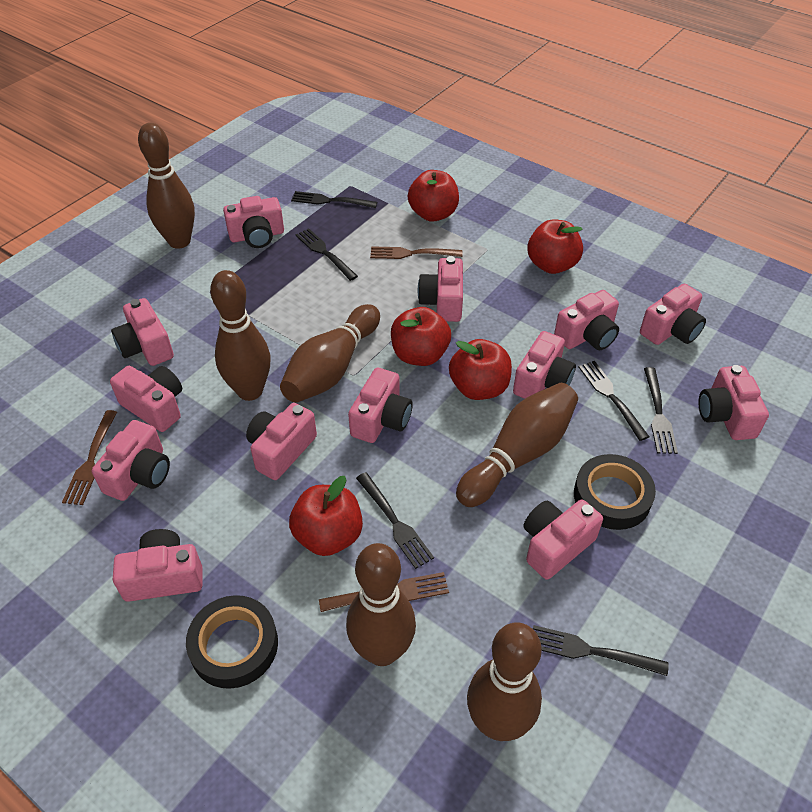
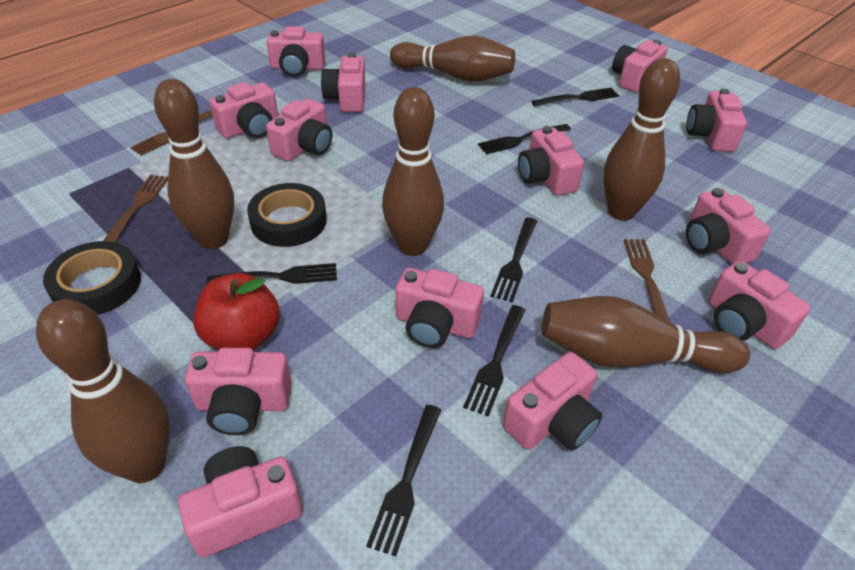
red apple: 5 -> 1

